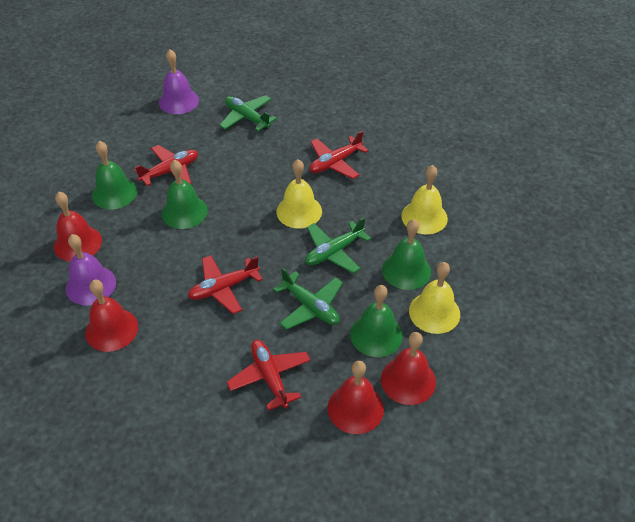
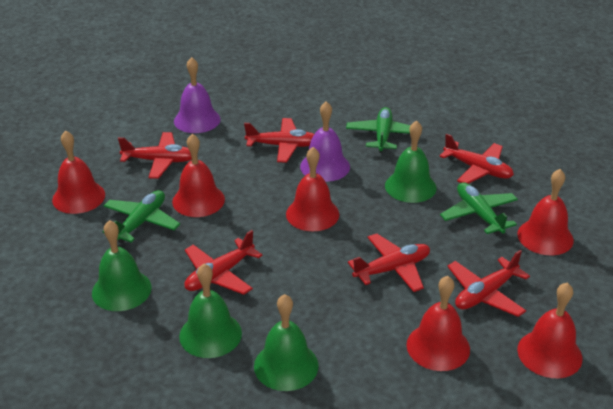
red bell: 4 -> 6
red plane: 4 -> 6
yellow bell: 3 -> 0

